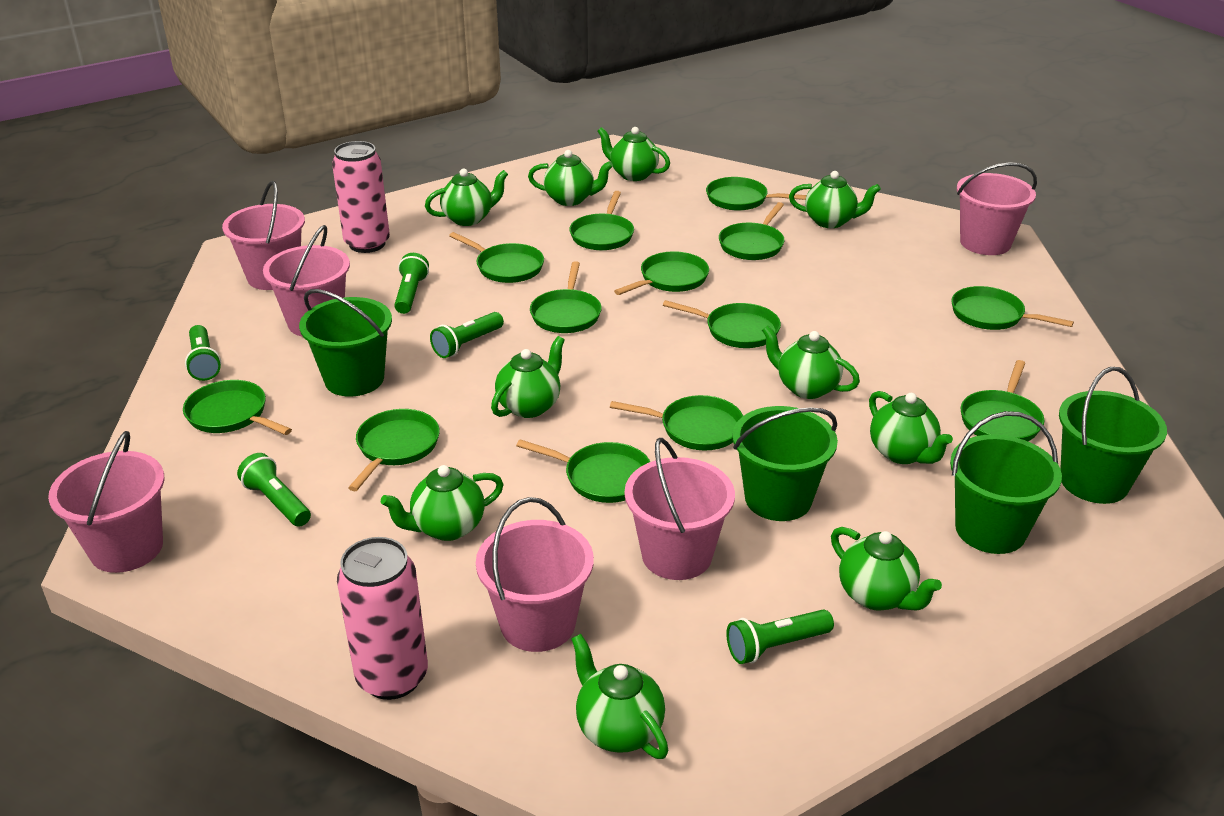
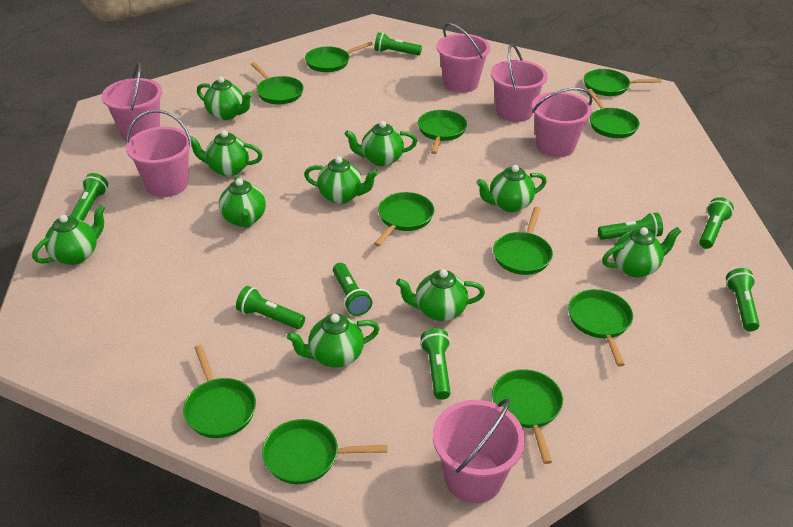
green bucket: 4 -> 0
green flashlight: 5 -> 8
green pan: 13 -> 11
pink can: 2 -> 0

